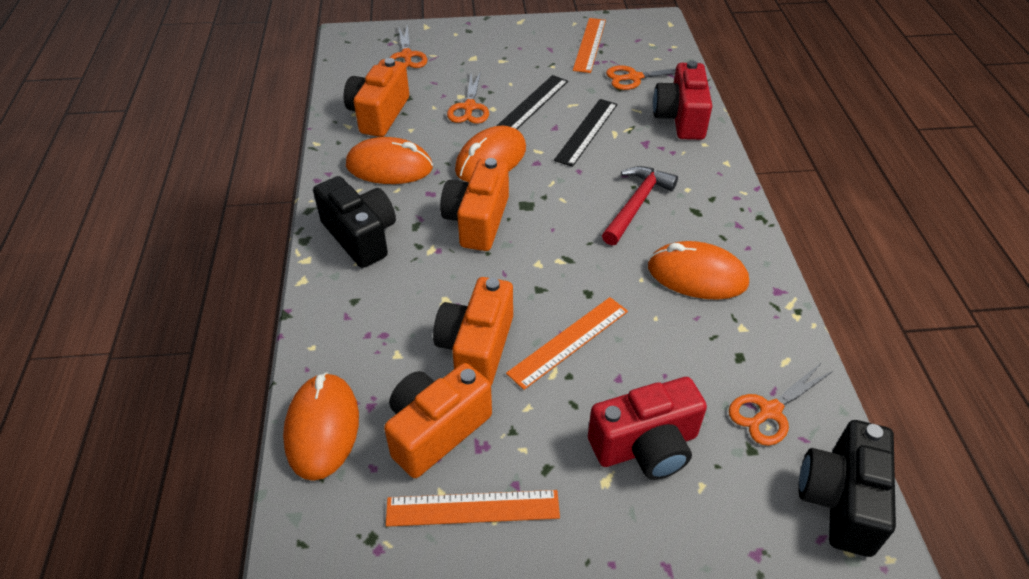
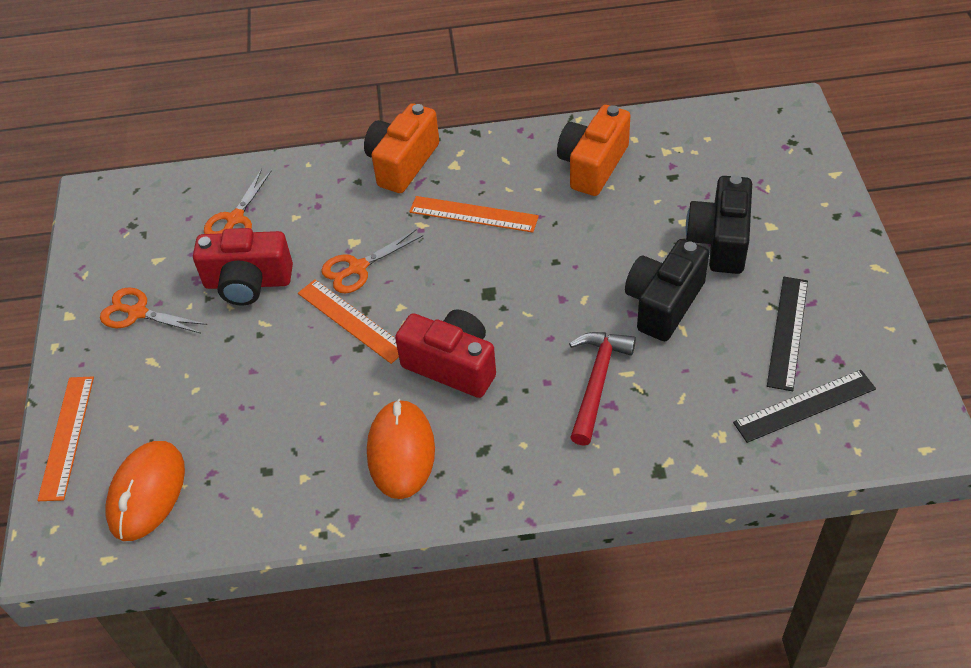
orange camera: 4 -> 2
orange mouse: 4 -> 2
orange scissors: 4 -> 3

